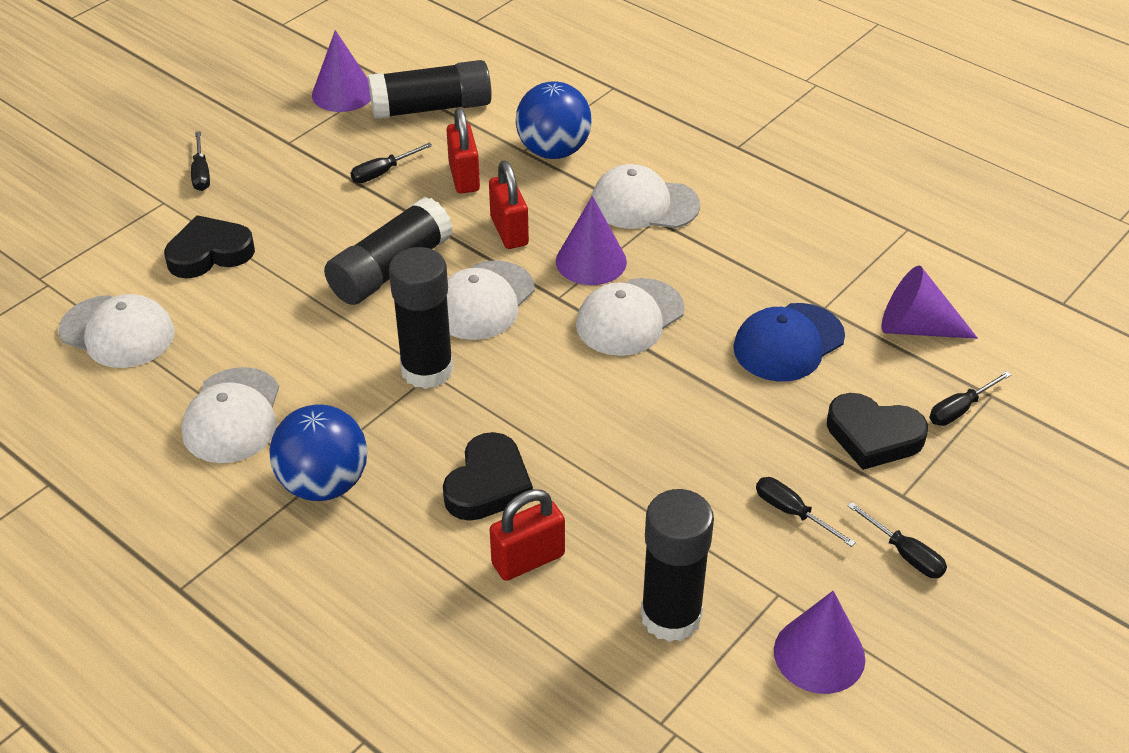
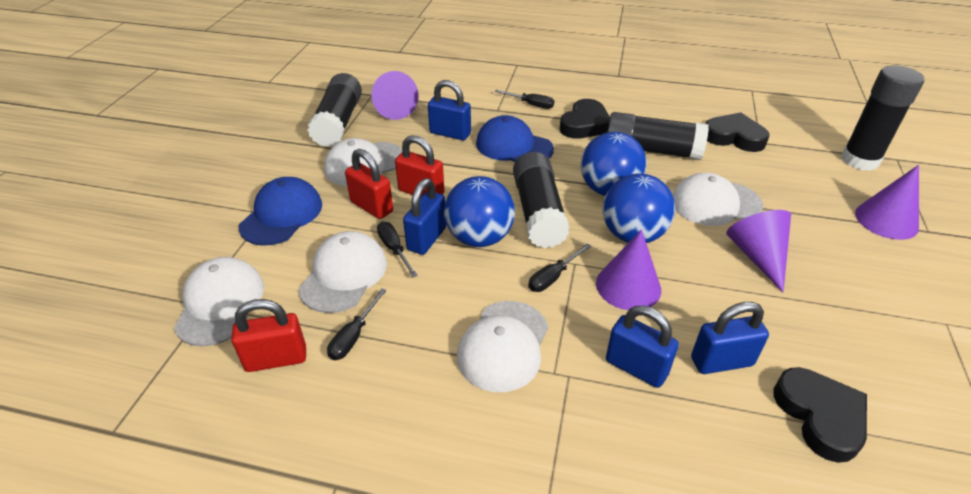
black screwdriver: 5 -> 4
blue ball: 2 -> 3
blue cap: 1 -> 2
blue padlock: 0 -> 4

